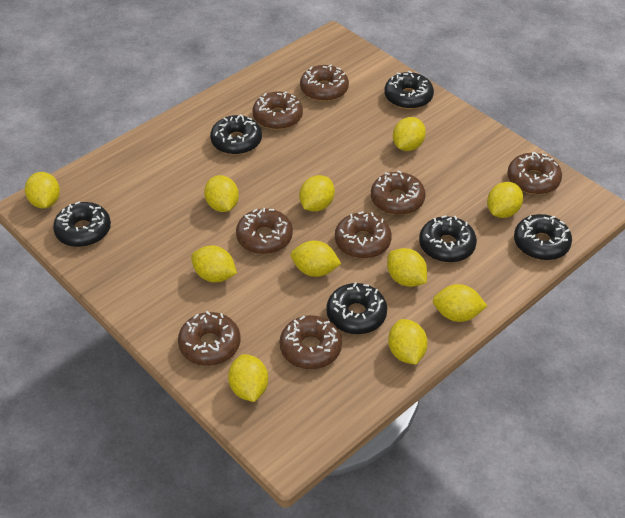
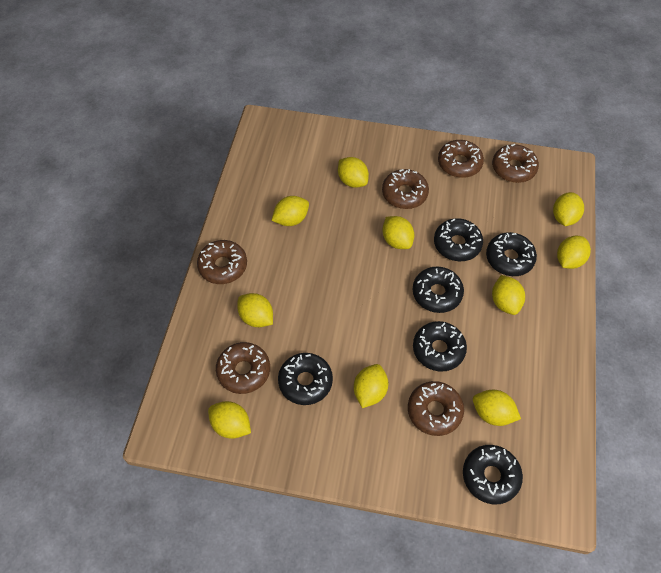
brown donut: 8 -> 6
yellow lemon: 11 -> 10

